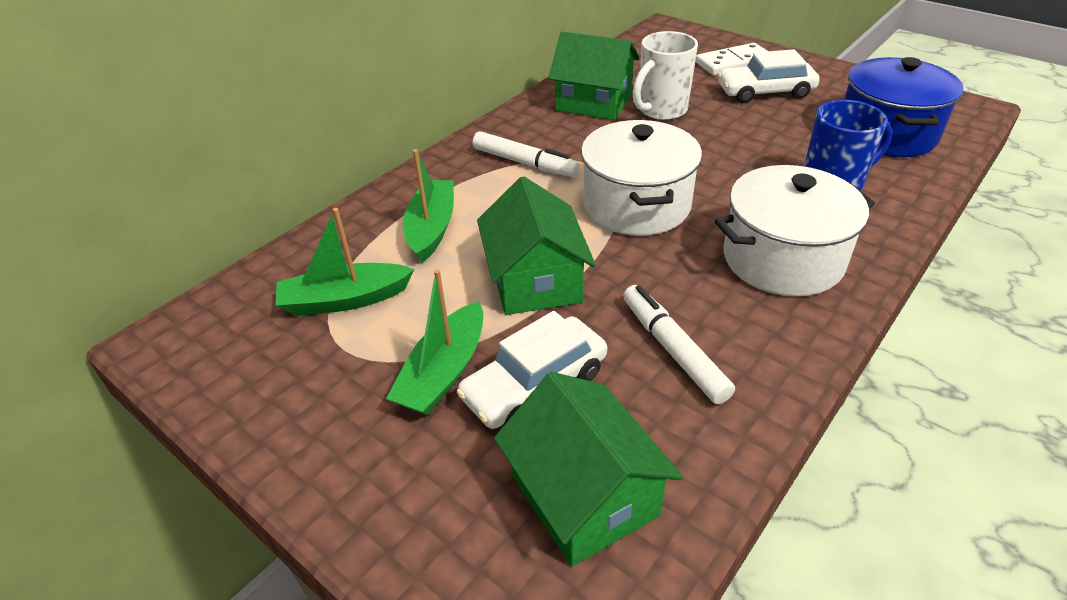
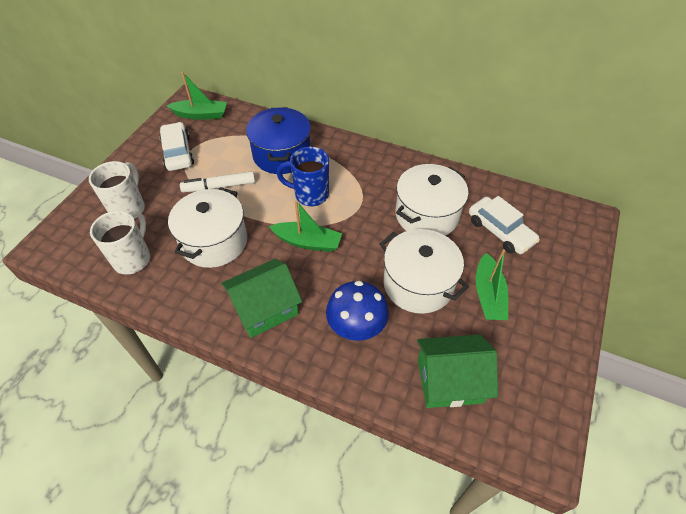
blue mushroom: 0 -> 1
green house: 3 -> 2
white domino: 1 -> 0
white marker: 2 -> 1
white mug: 1 -> 2
white pot: 2 -> 3

